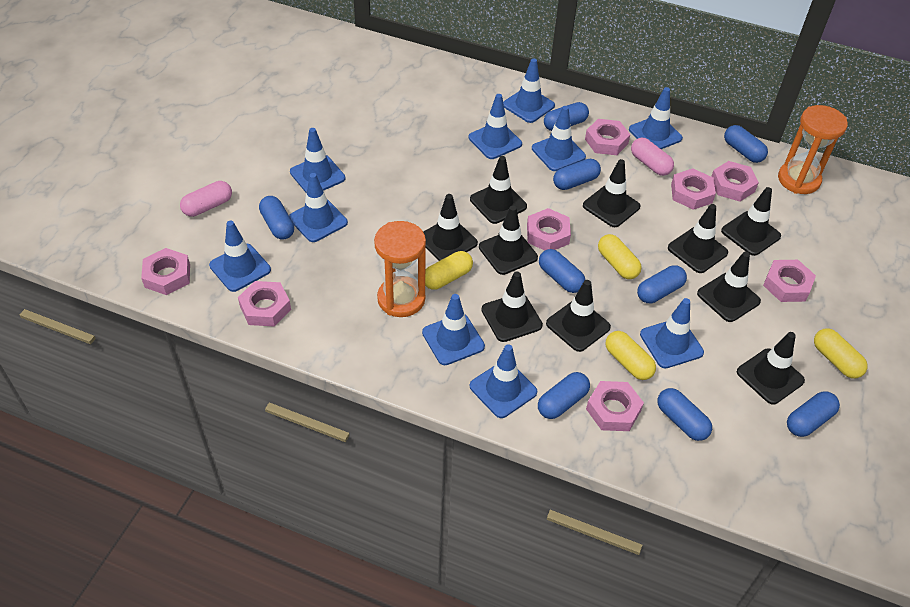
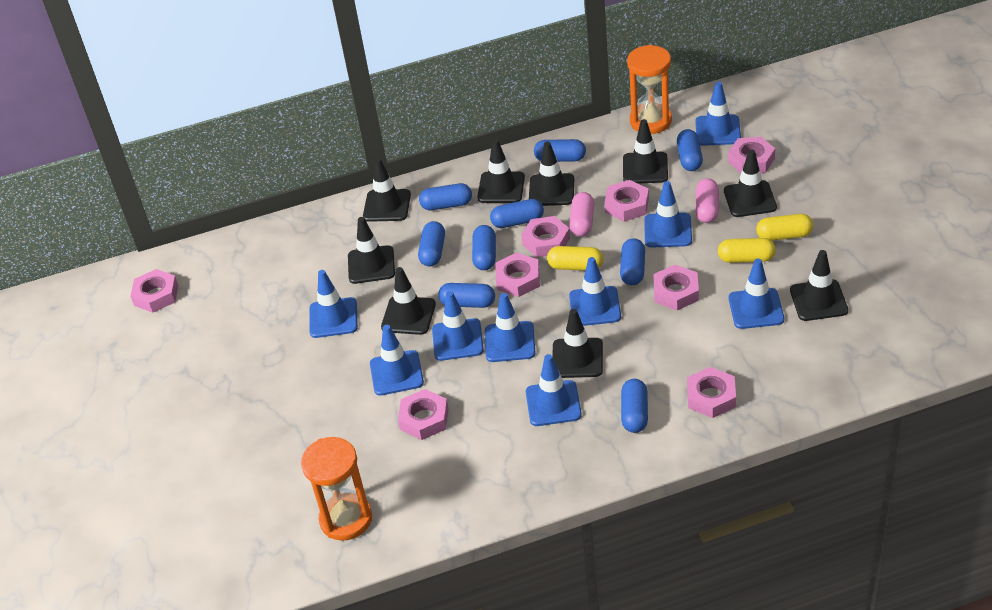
black traffic cone: 10 -> 9
blue traffic cone: 10 -> 9
yellow capsule: 4 -> 3

